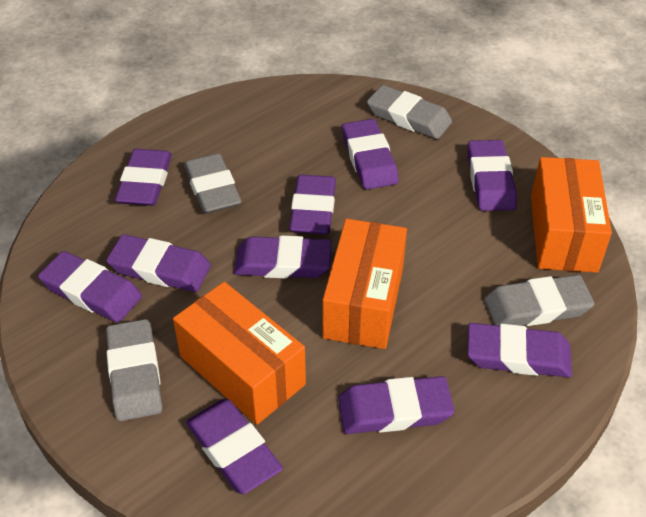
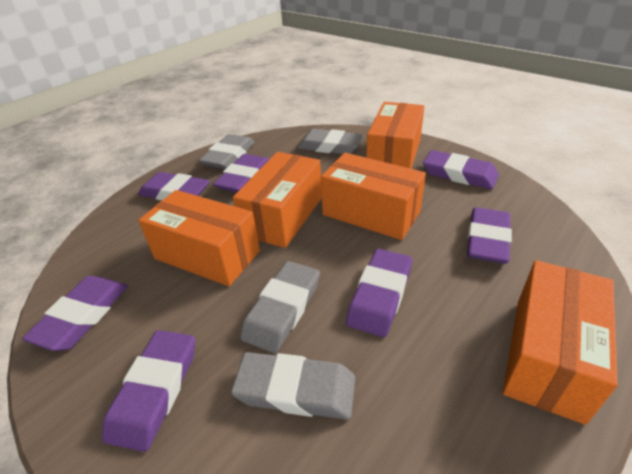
orange box: 3 -> 5
purple eraser: 10 -> 7

